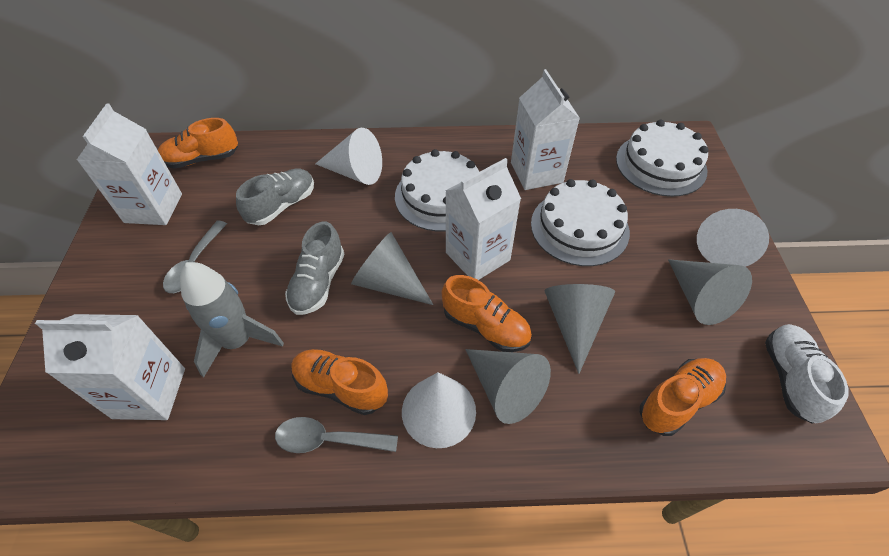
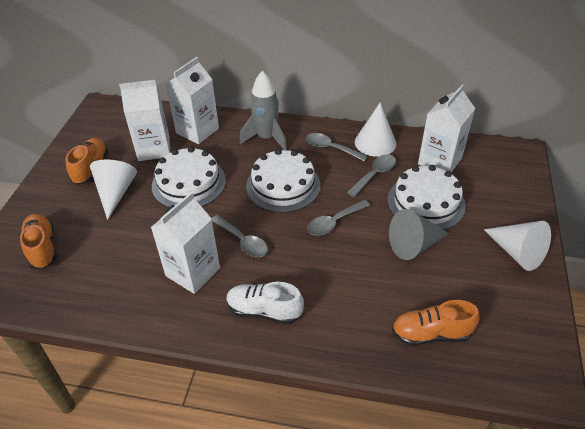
grey cone: 4 -> 1
grey shoe: 2 -> 0
grey spoon: 2 -> 4
orange shoe: 4 -> 3

